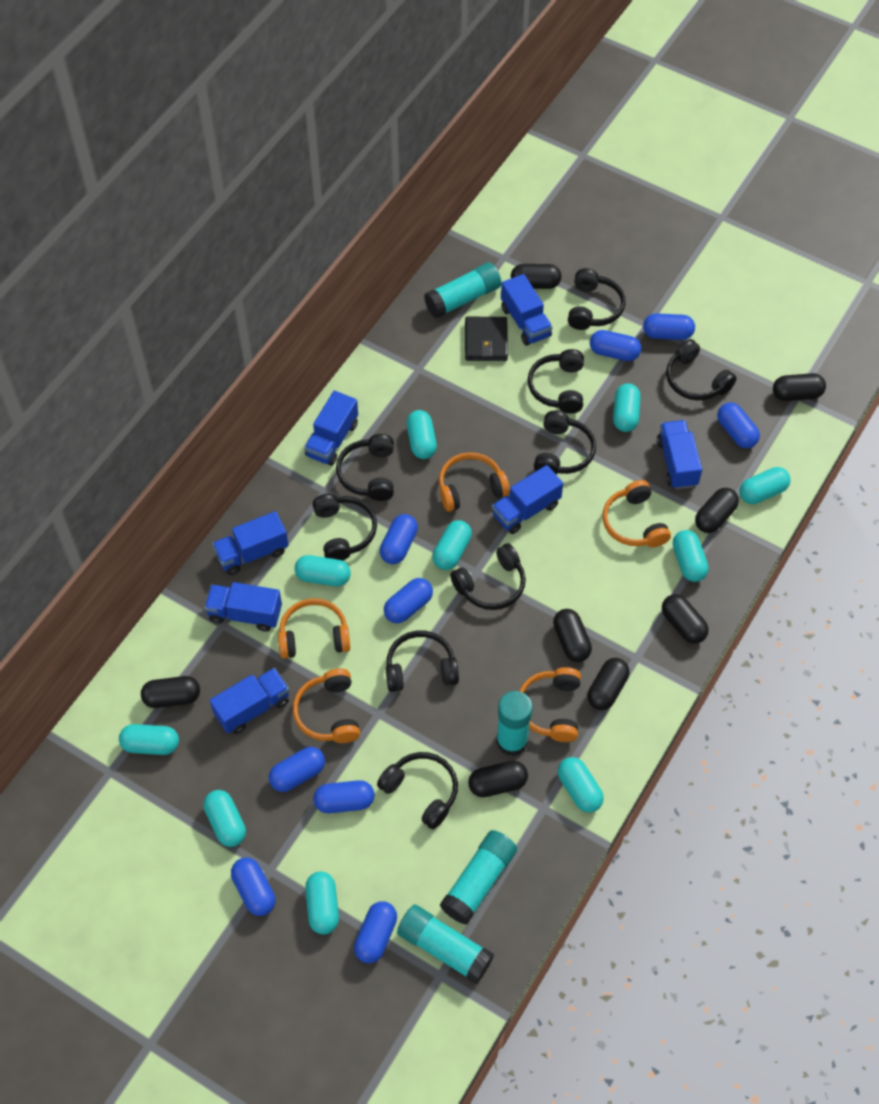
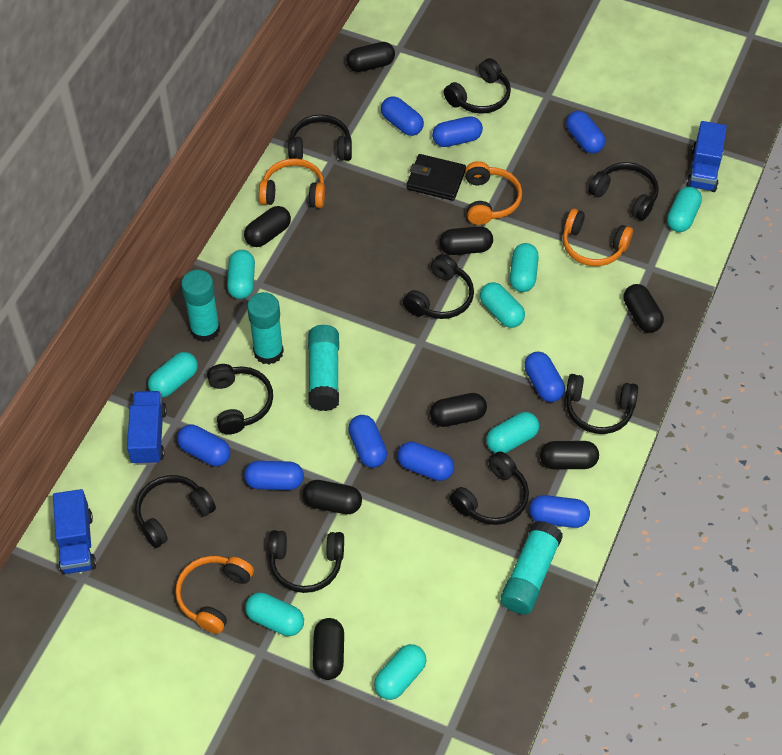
blue truck: 7 -> 3
orange headphones: 5 -> 4
turquoise capsule: 10 -> 8

